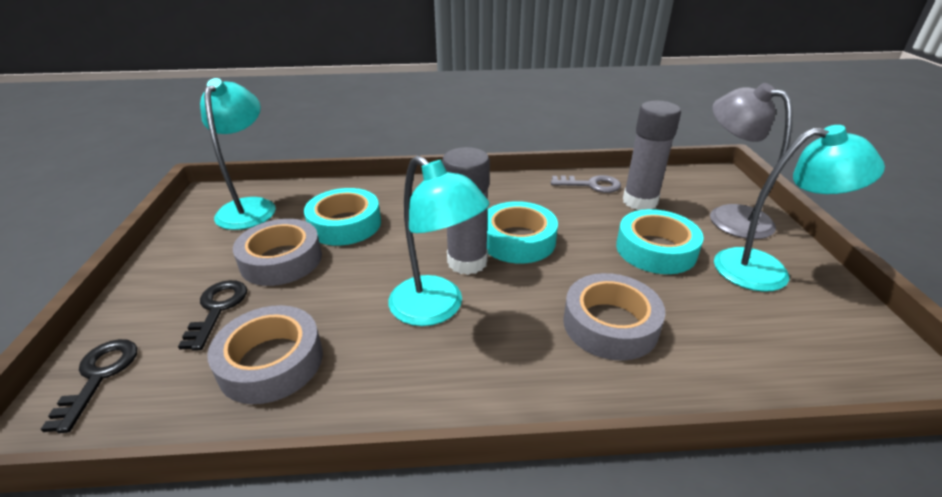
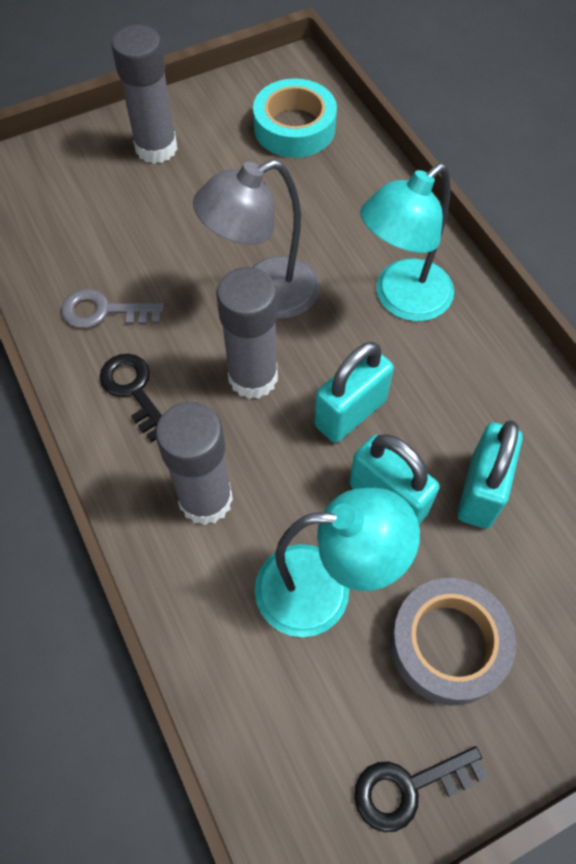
grey glue stick: 2 -> 3
grey tape: 3 -> 1
turquoise lamp: 3 -> 2
turquoise padlock: 0 -> 3
turquoise tape: 3 -> 1

